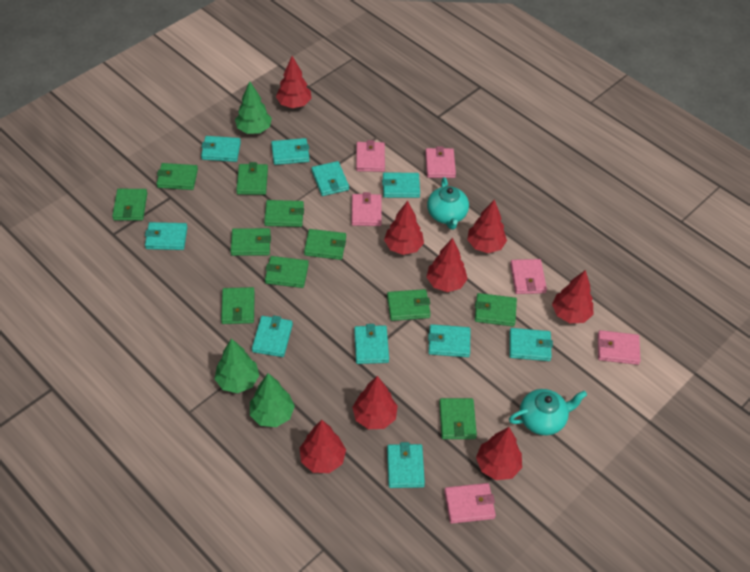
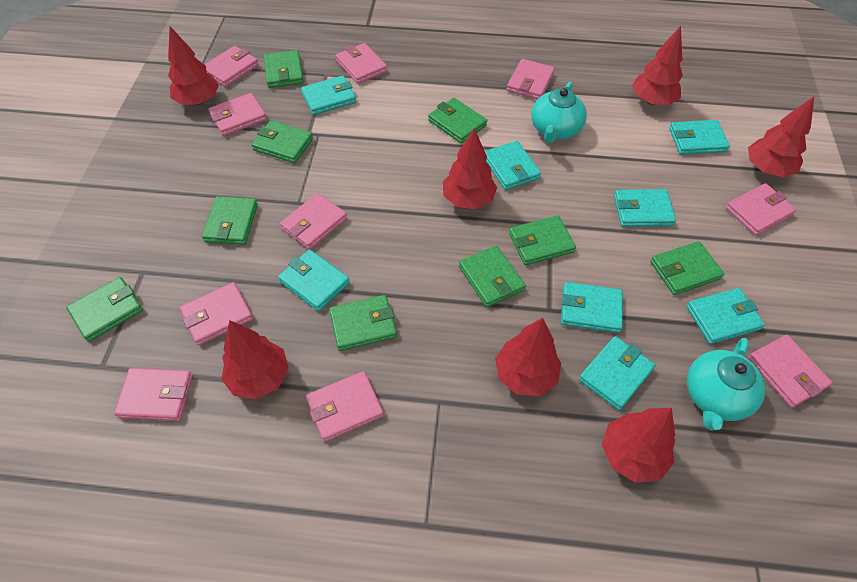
green tree: 3 -> 0
green wallet: 11 -> 9
pink wallet: 6 -> 10
red tree: 8 -> 7
turquoise wallet: 10 -> 8

